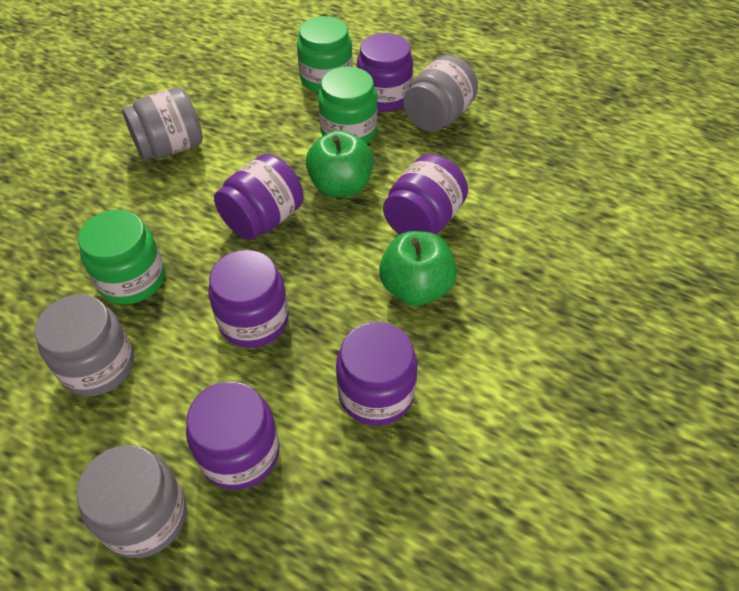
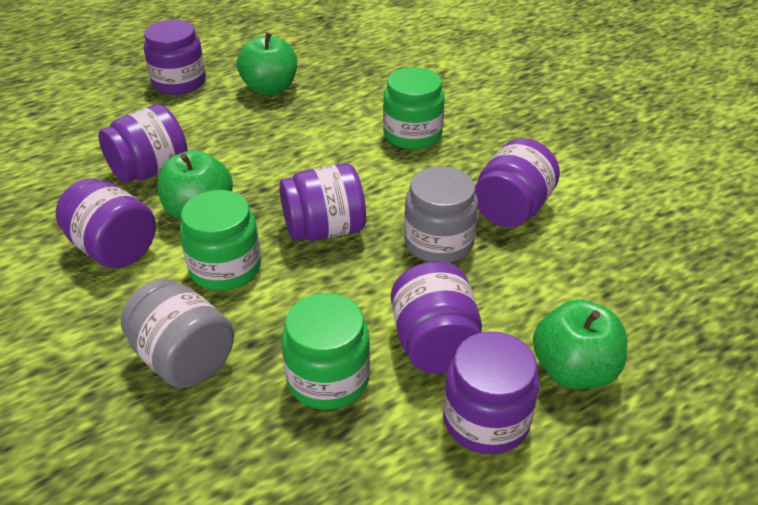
green apple: 2 -> 3
grey jar: 4 -> 2
purple jar: 6 -> 7

